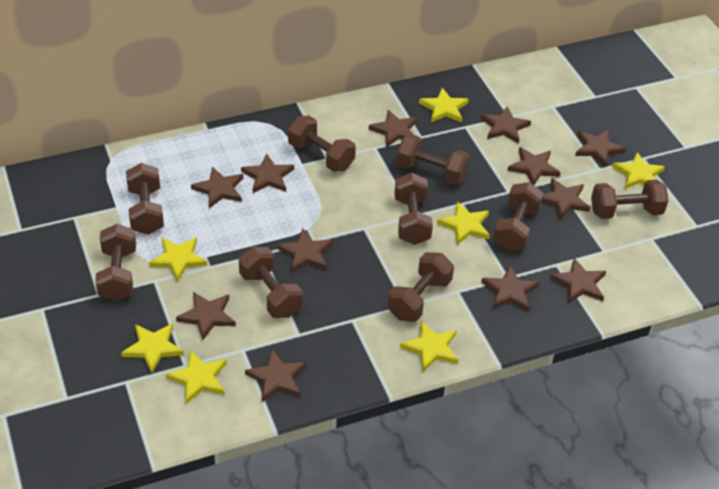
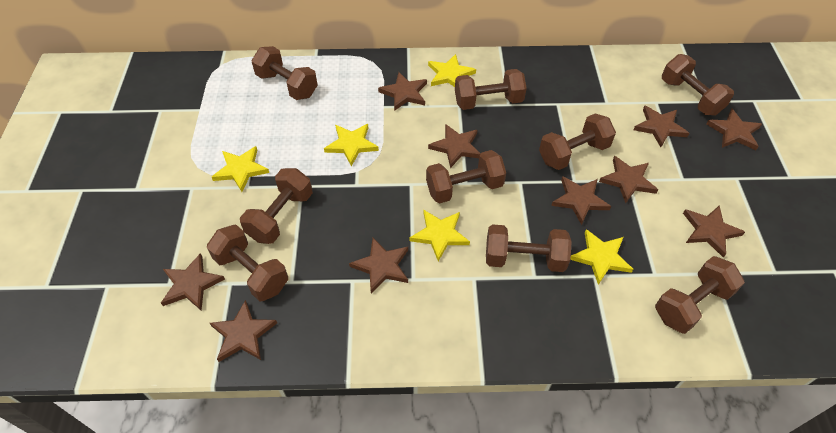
brown star: 12 -> 10
yellow star: 7 -> 5

